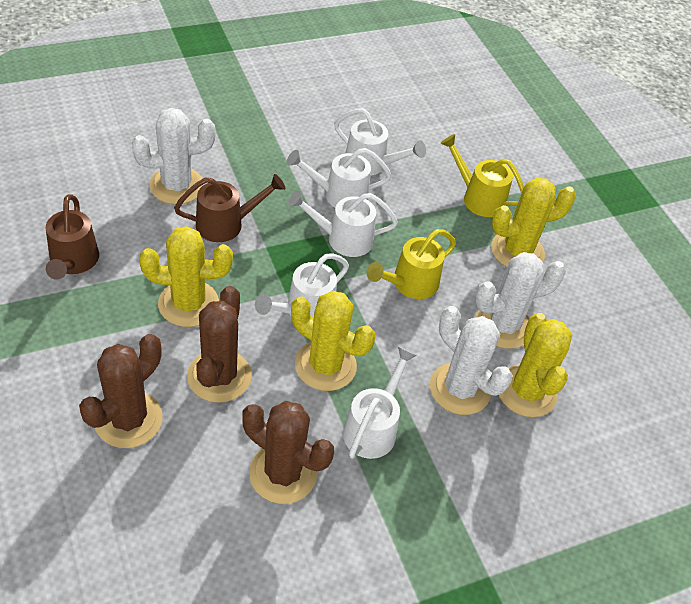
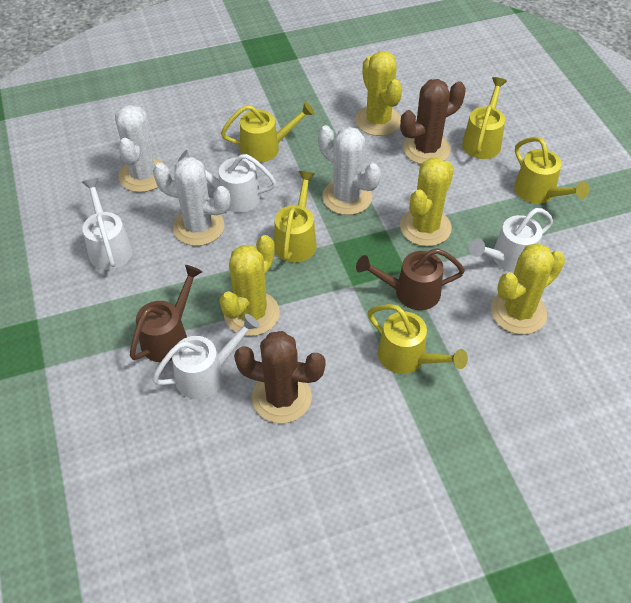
brown cactus: 3 -> 2
white watering can: 5 -> 4
yellow watering can: 2 -> 5

